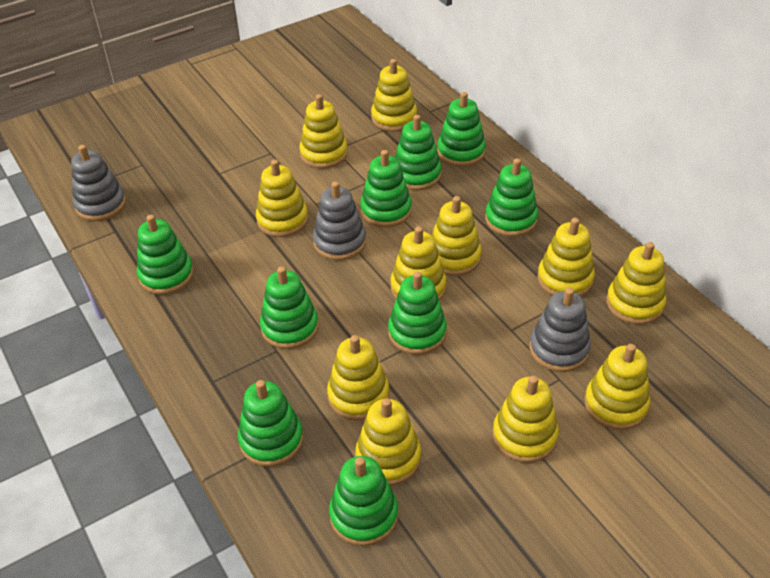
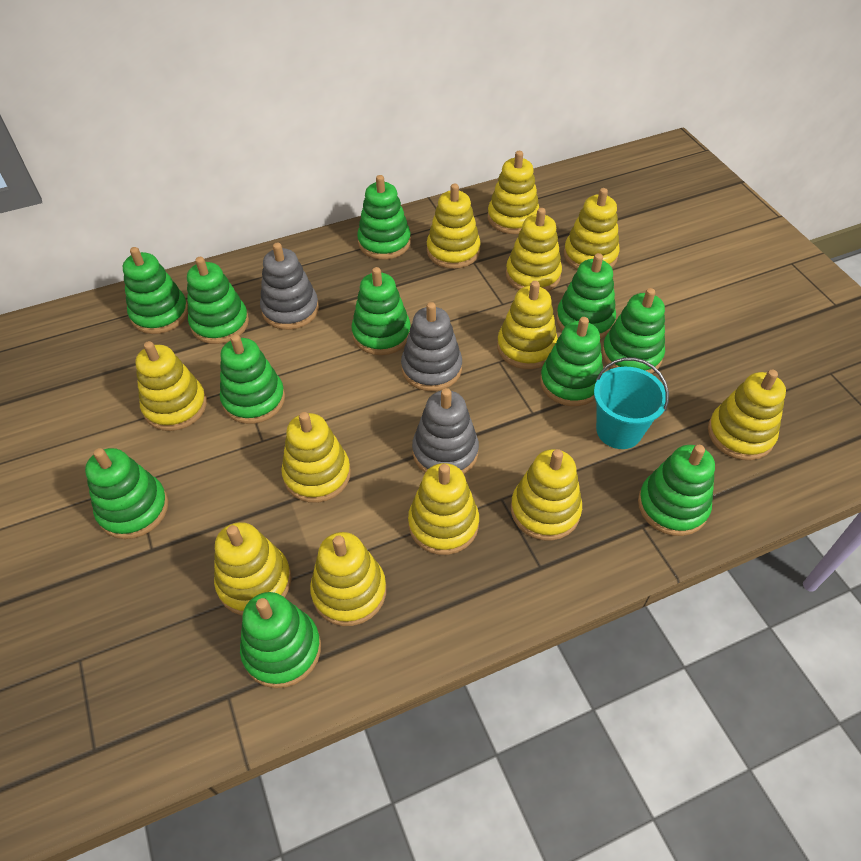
green stacking toy: 9 -> 11
turquoise bucket: 0 -> 1
yellow stacking toy: 11 -> 12

